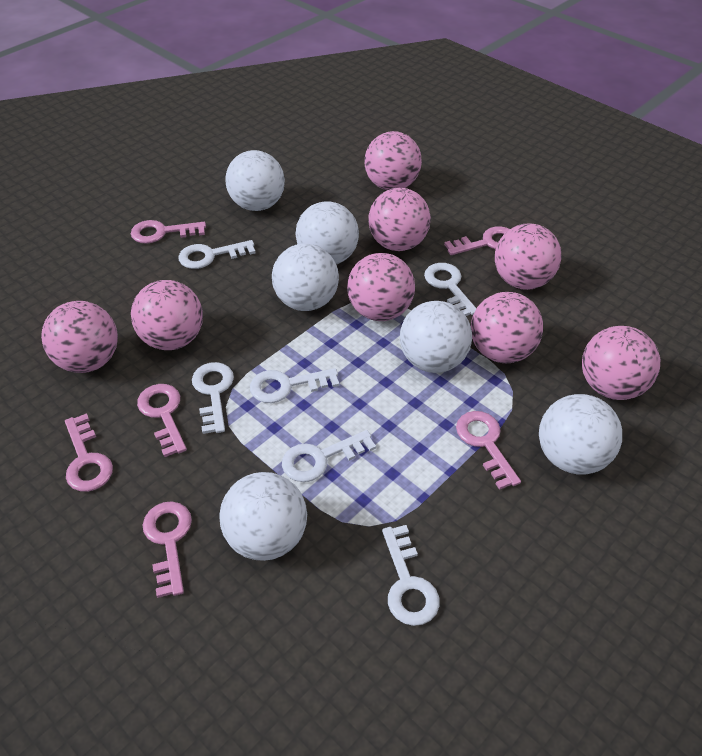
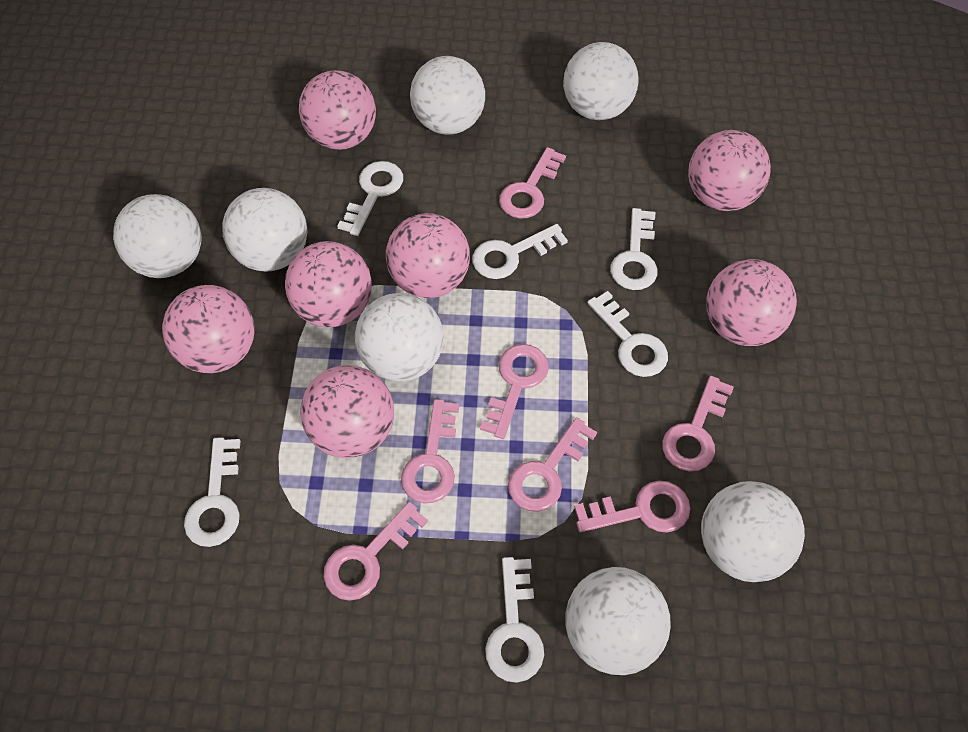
pink ball: 8 -> 7
pink key: 6 -> 7
white ball: 6 -> 7

